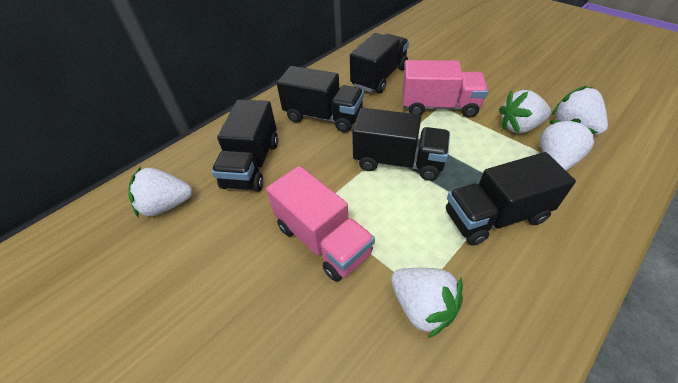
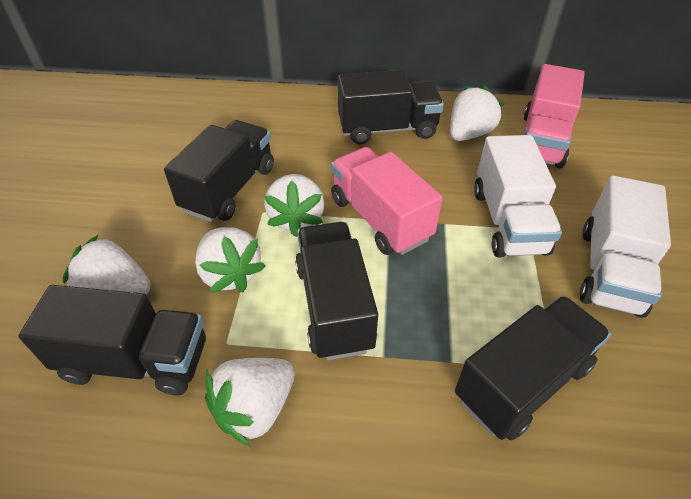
white truck: 0 -> 2

